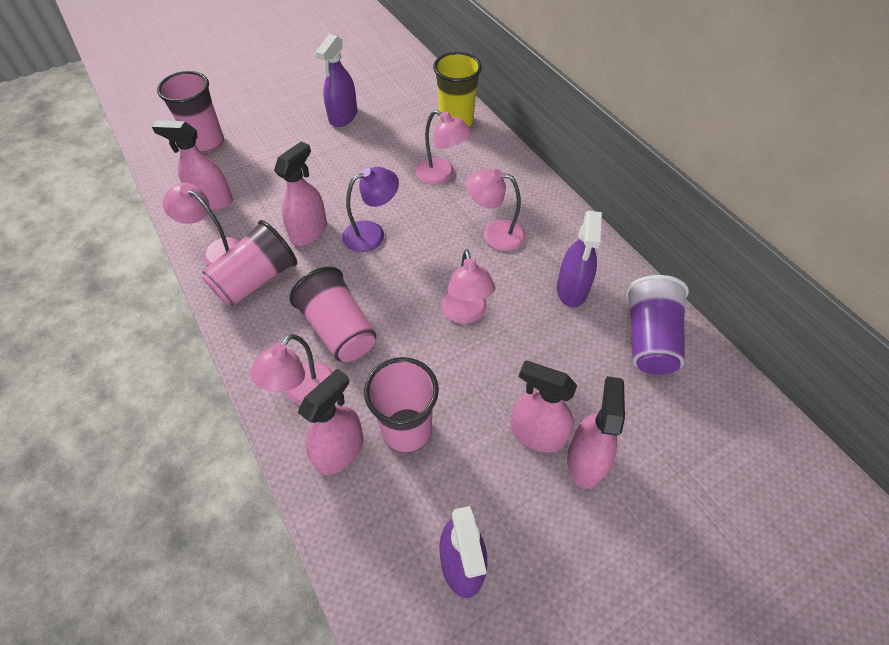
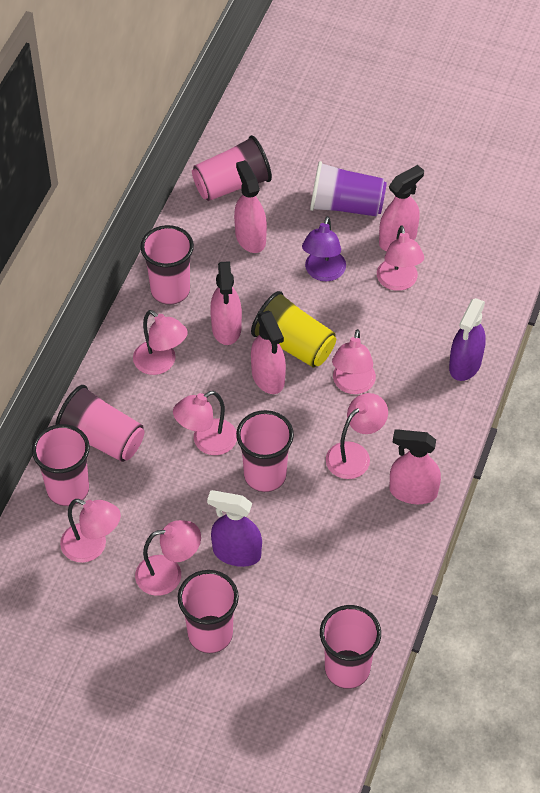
pink cup: 4 -> 7
pink lamp: 5 -> 7
purple spray bottle: 3 -> 2

